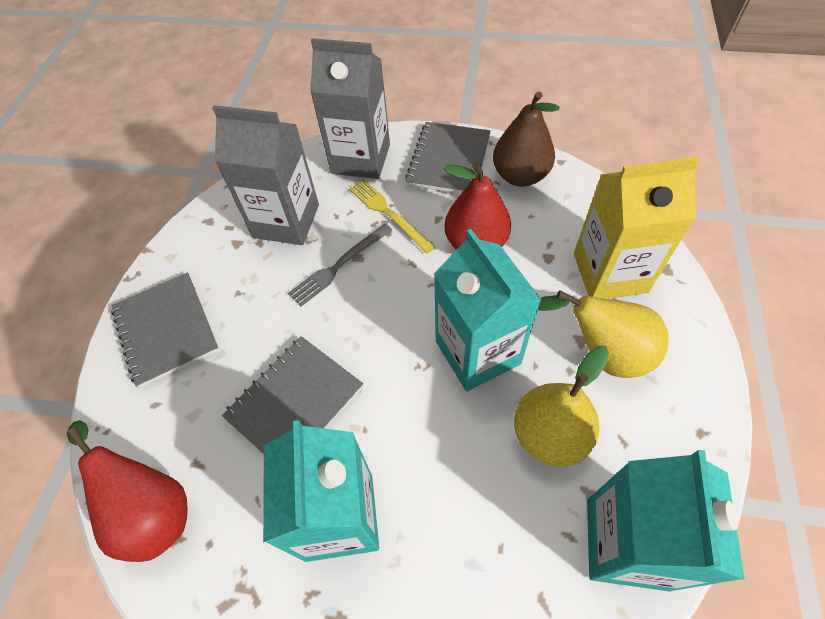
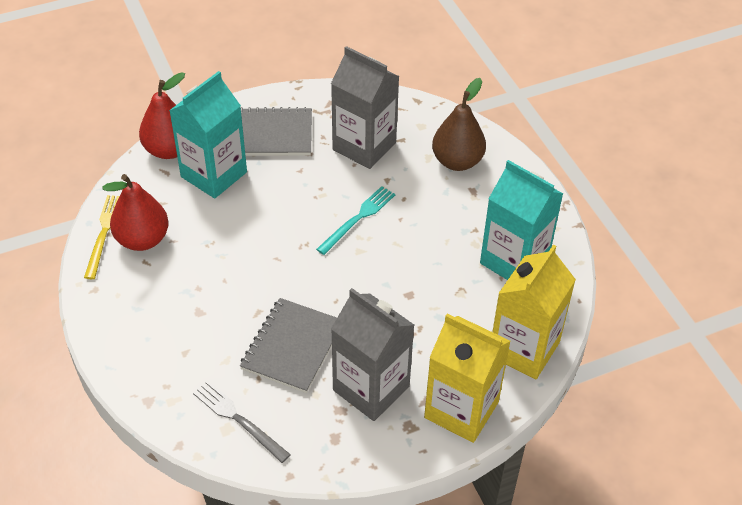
grey notebook: 3 -> 2
turquoise carton: 3 -> 2
turquoise fork: 0 -> 1
yellow carton: 1 -> 2
yellow pear: 2 -> 0

